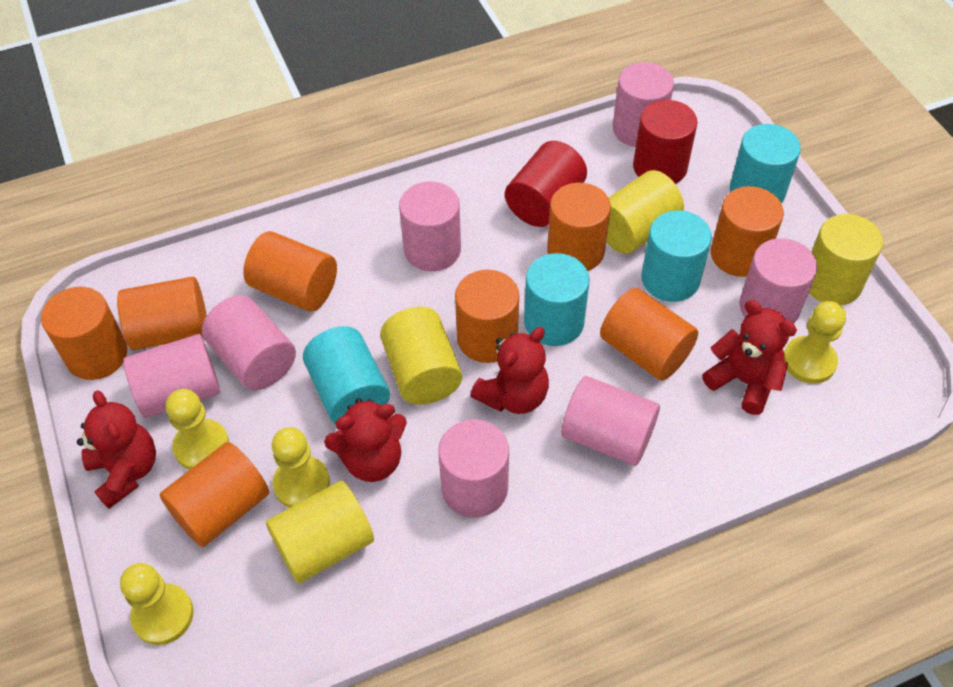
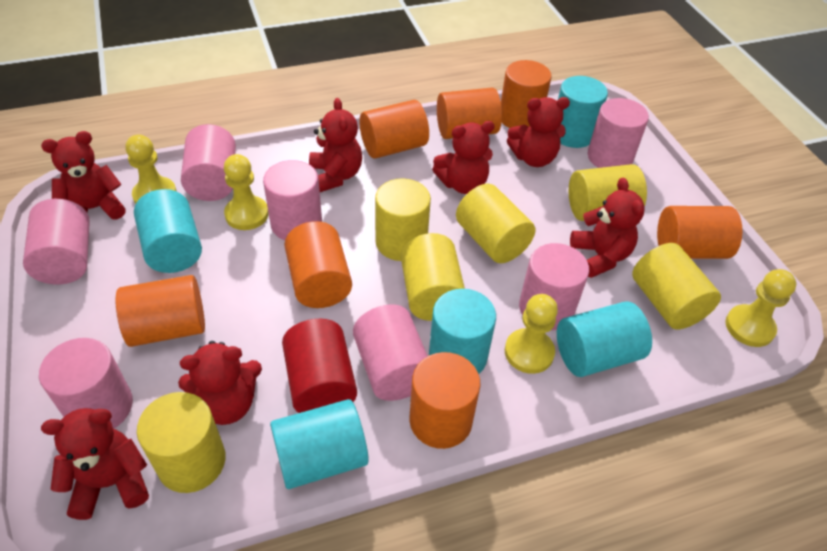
orange cylinder: 8 -> 7
red cylinder: 2 -> 1
red teddy bear: 4 -> 7
turquoise cylinder: 4 -> 5
yellow cylinder: 4 -> 6

